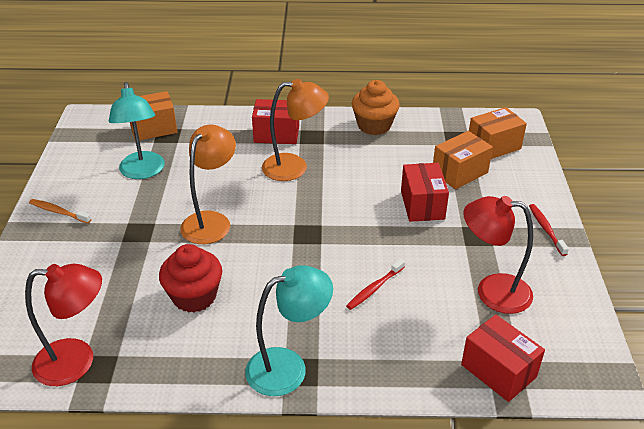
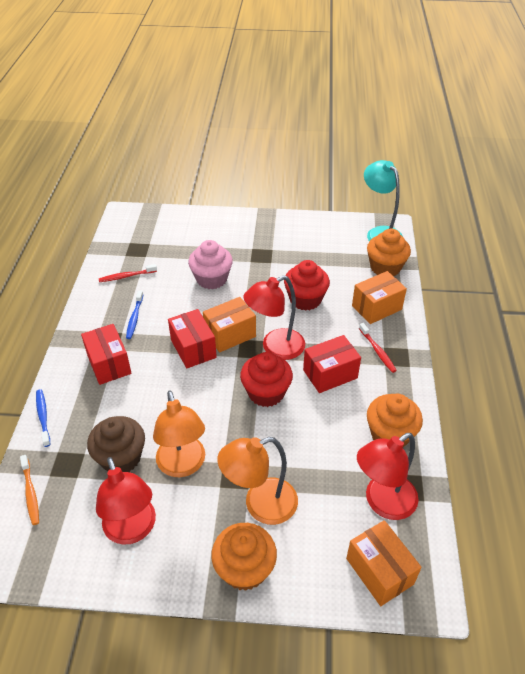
blue toothbrush: 0 -> 2
brown cupcake: 0 -> 1
orange cupcake: 1 -> 3
pink cupcake: 0 -> 1
red cupcake: 1 -> 2
red lamp: 2 -> 3
turquoise lamp: 2 -> 1

